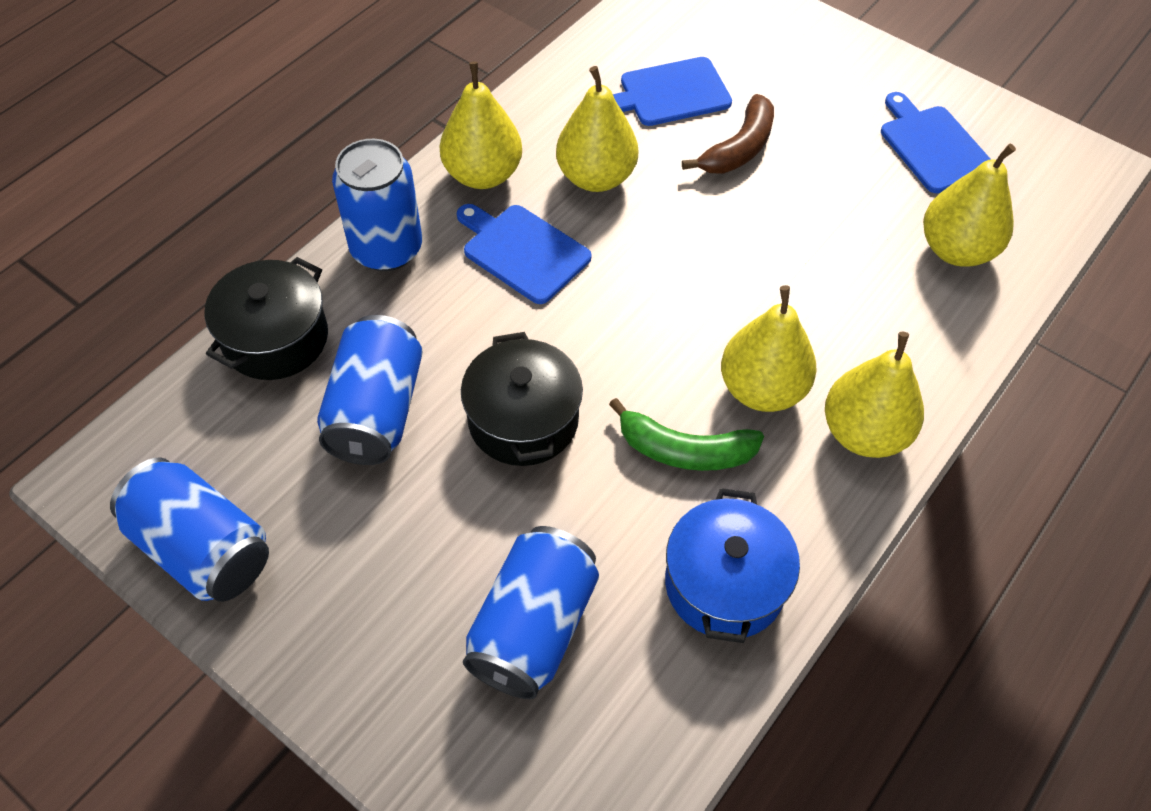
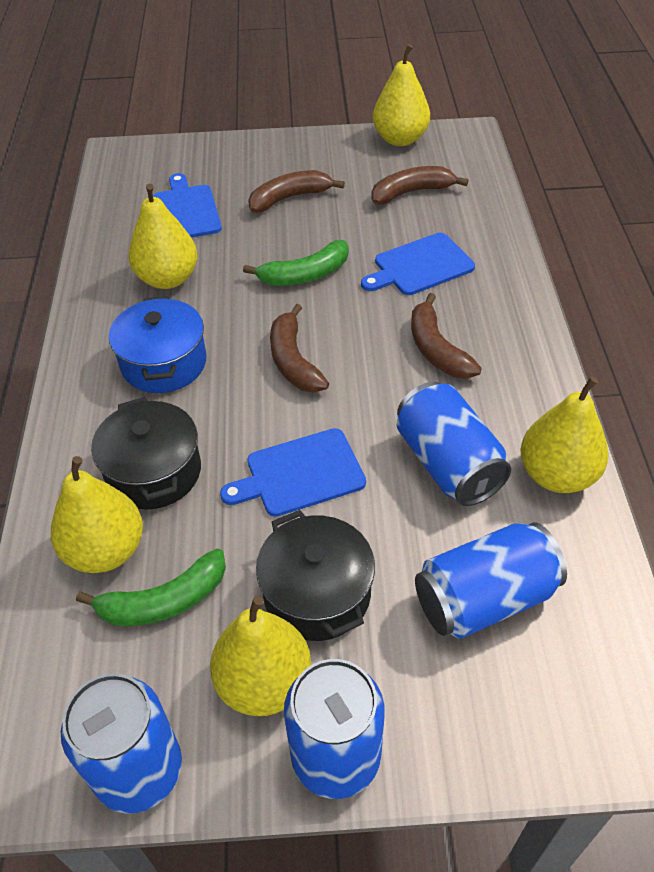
brown banana: 1 -> 4
green banana: 1 -> 2

